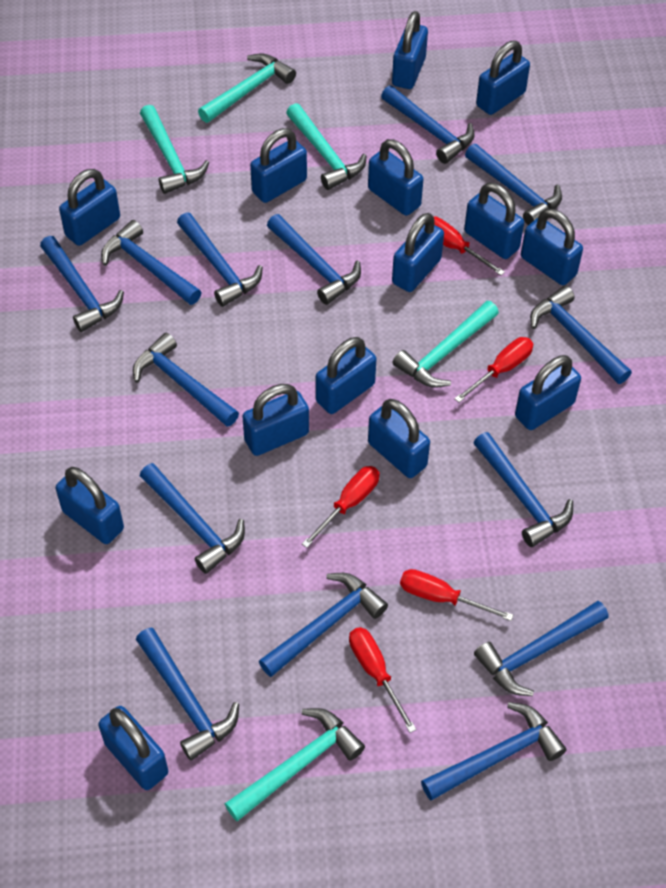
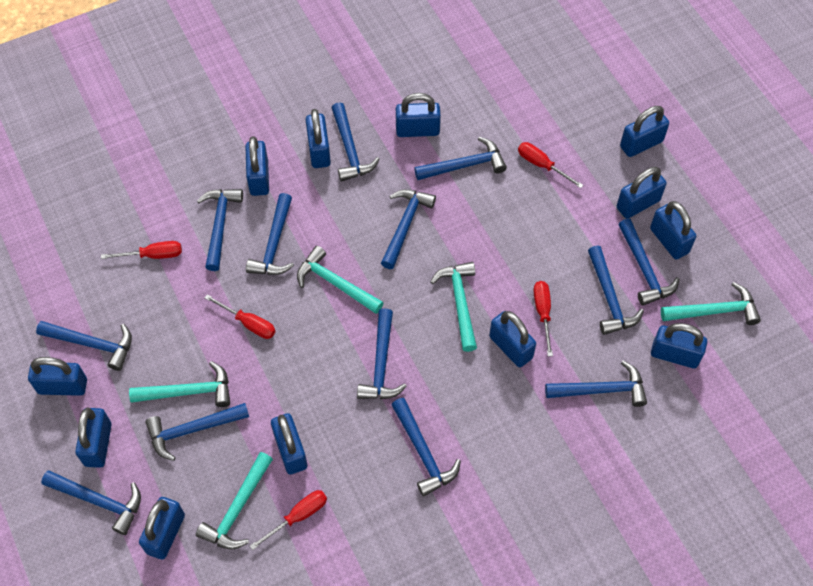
blue hammer: 14 -> 13
blue padlock: 14 -> 12

